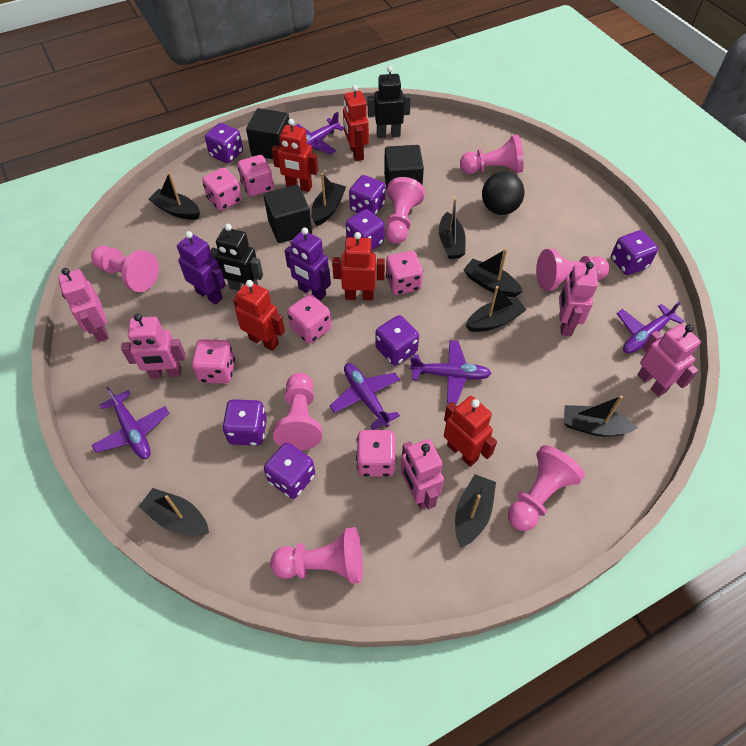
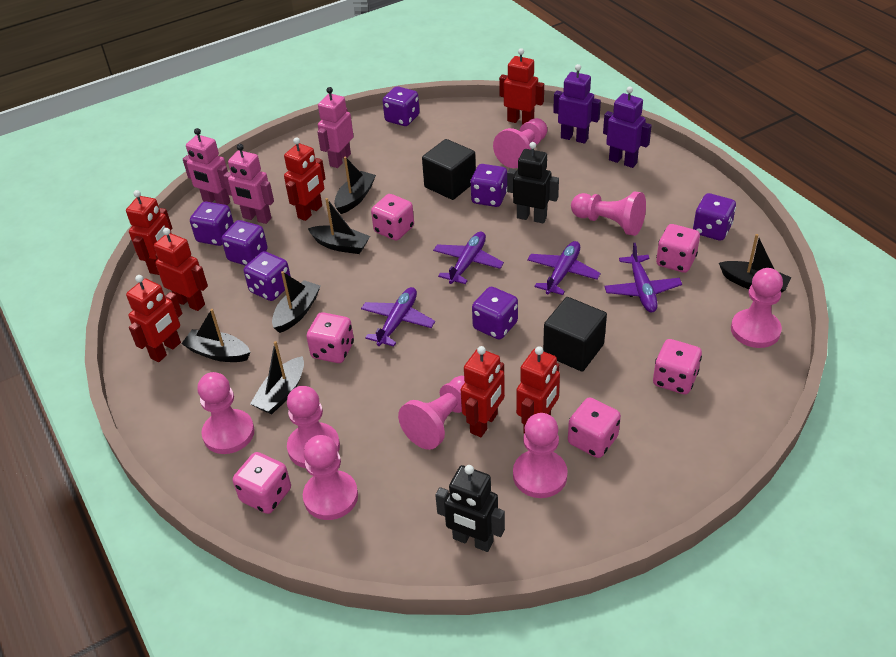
black ball: 1 -> 0
black boat: 8 -> 6
black cube: 3 -> 2
pink pawn: 7 -> 8
pink robot: 5 -> 3
purple plane: 5 -> 4
red robot: 5 -> 7

